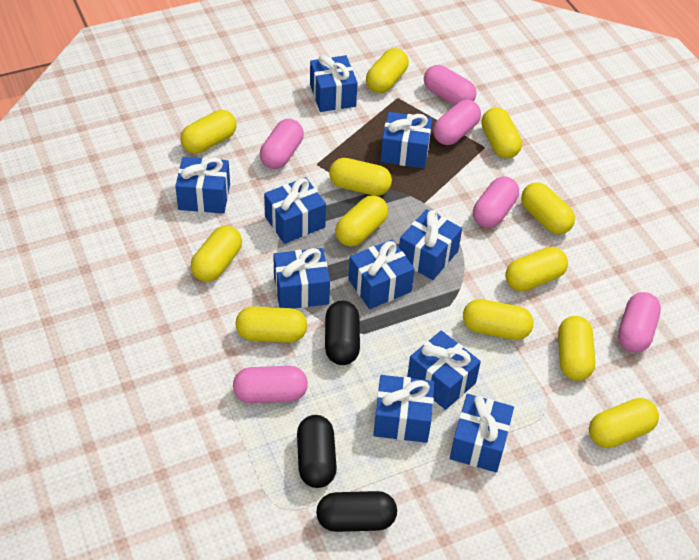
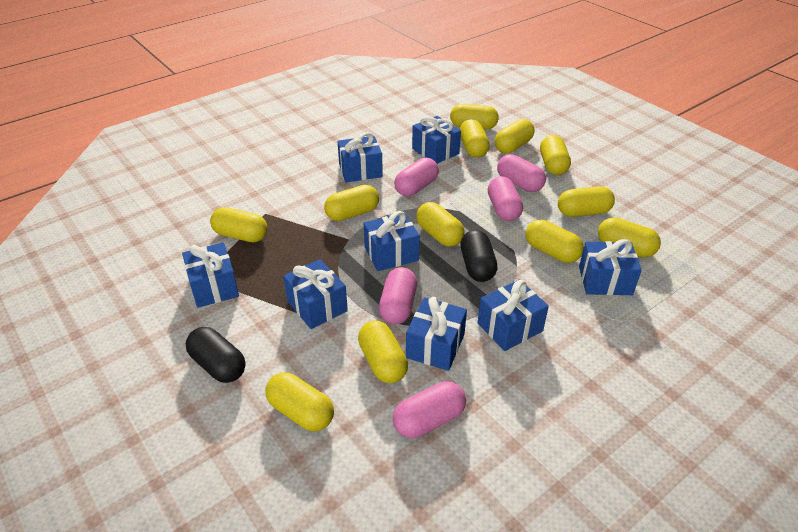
black capsule: 3 -> 2
blue gift: 10 -> 8
pink capsule: 6 -> 5

